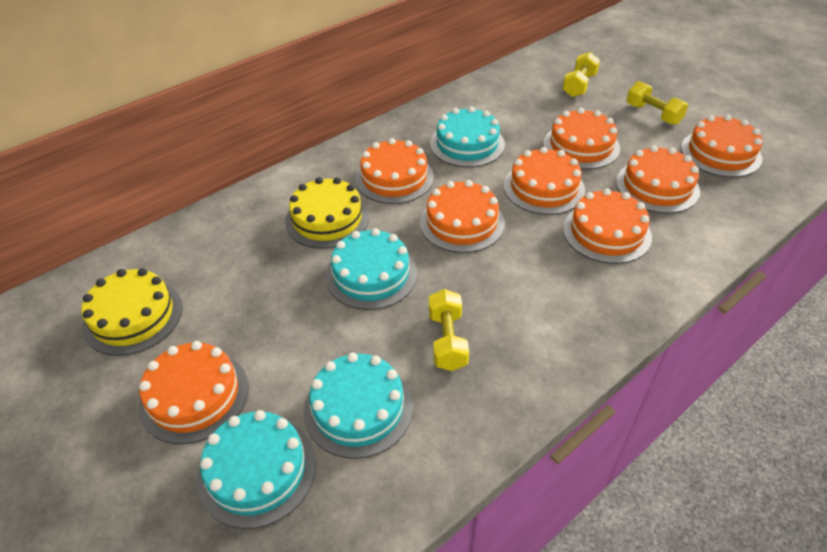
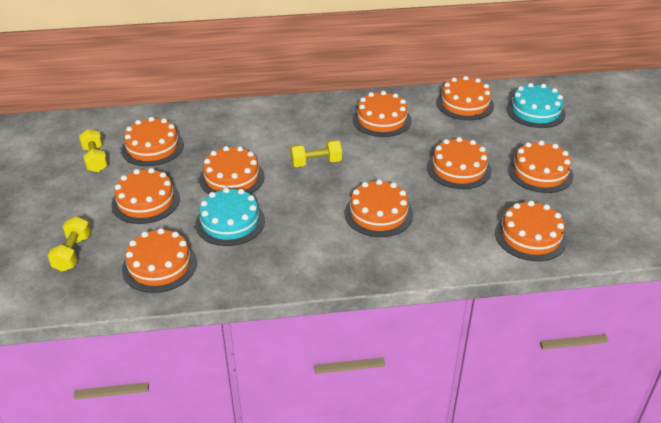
orange cake: 8 -> 10
turquoise cake: 4 -> 2
yellow cake: 2 -> 0

